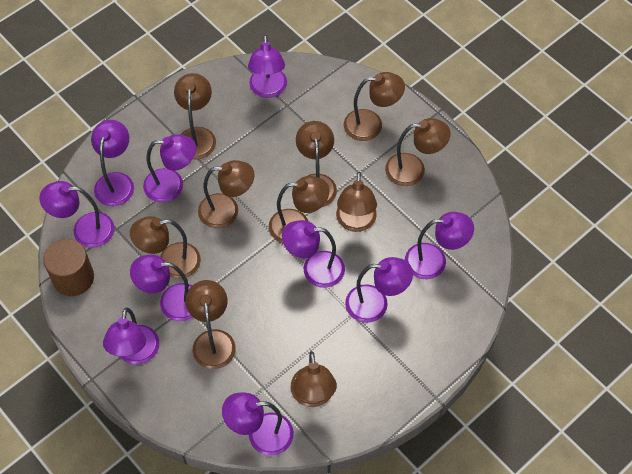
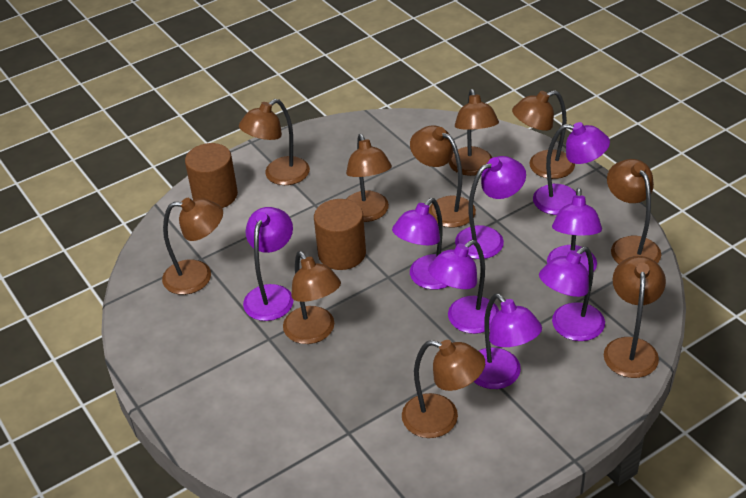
brown cylinder: 1 -> 2
purple lamp: 10 -> 8

